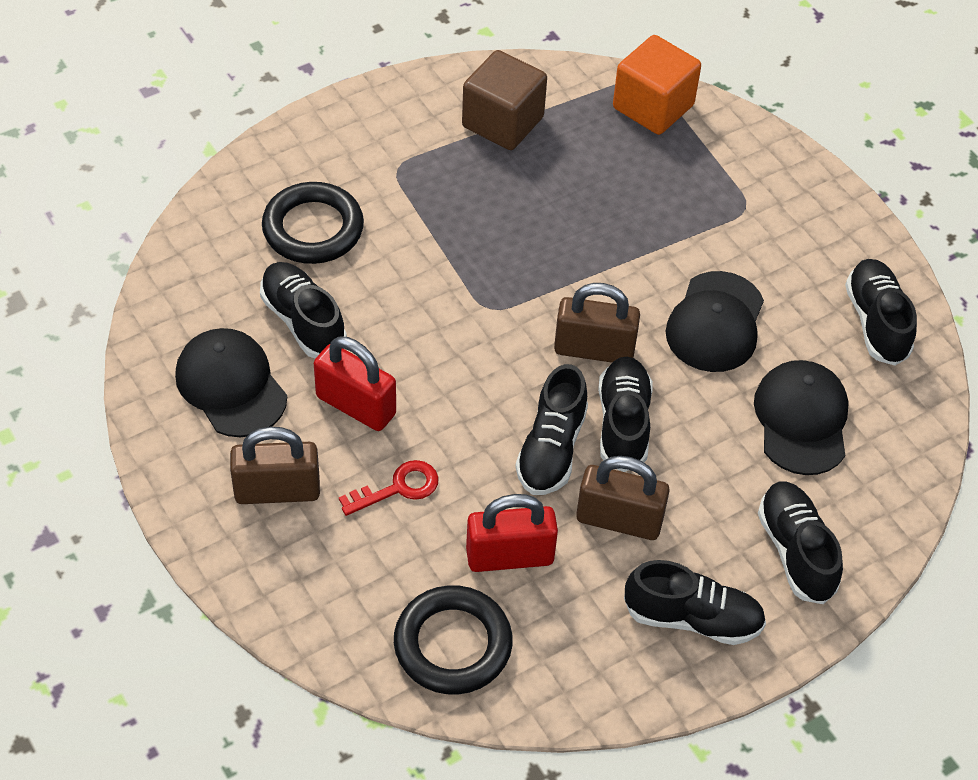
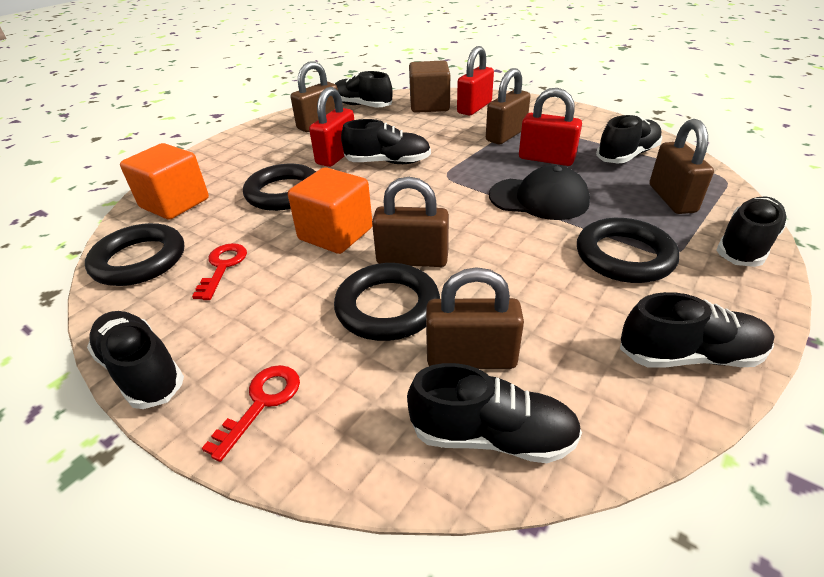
black cap: 3 -> 1
black ring: 2 -> 4
black shoe: 6 -> 7
brown padlock: 3 -> 5
orange cube: 1 -> 2
red key: 1 -> 2
red padlock: 2 -> 3

